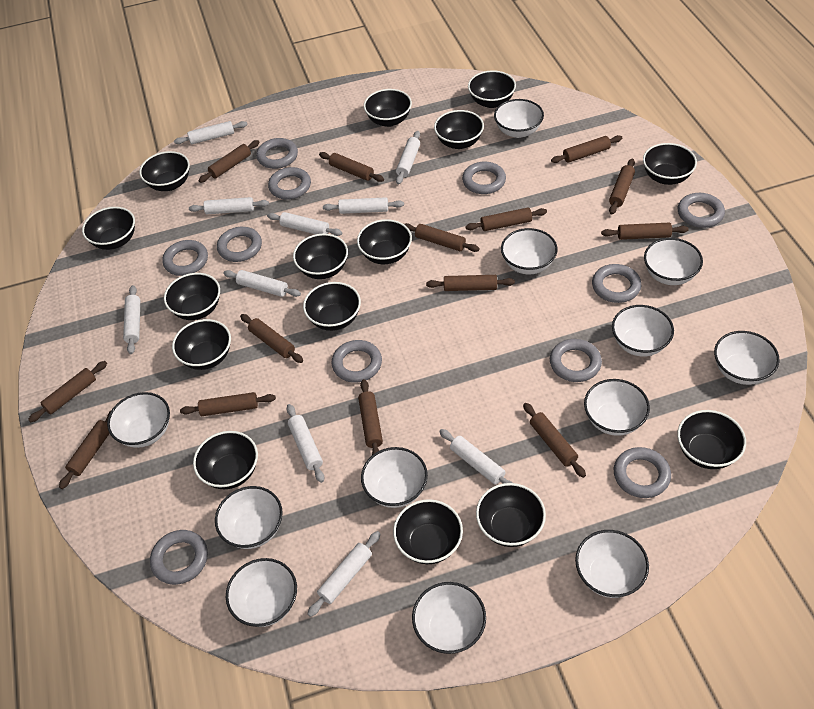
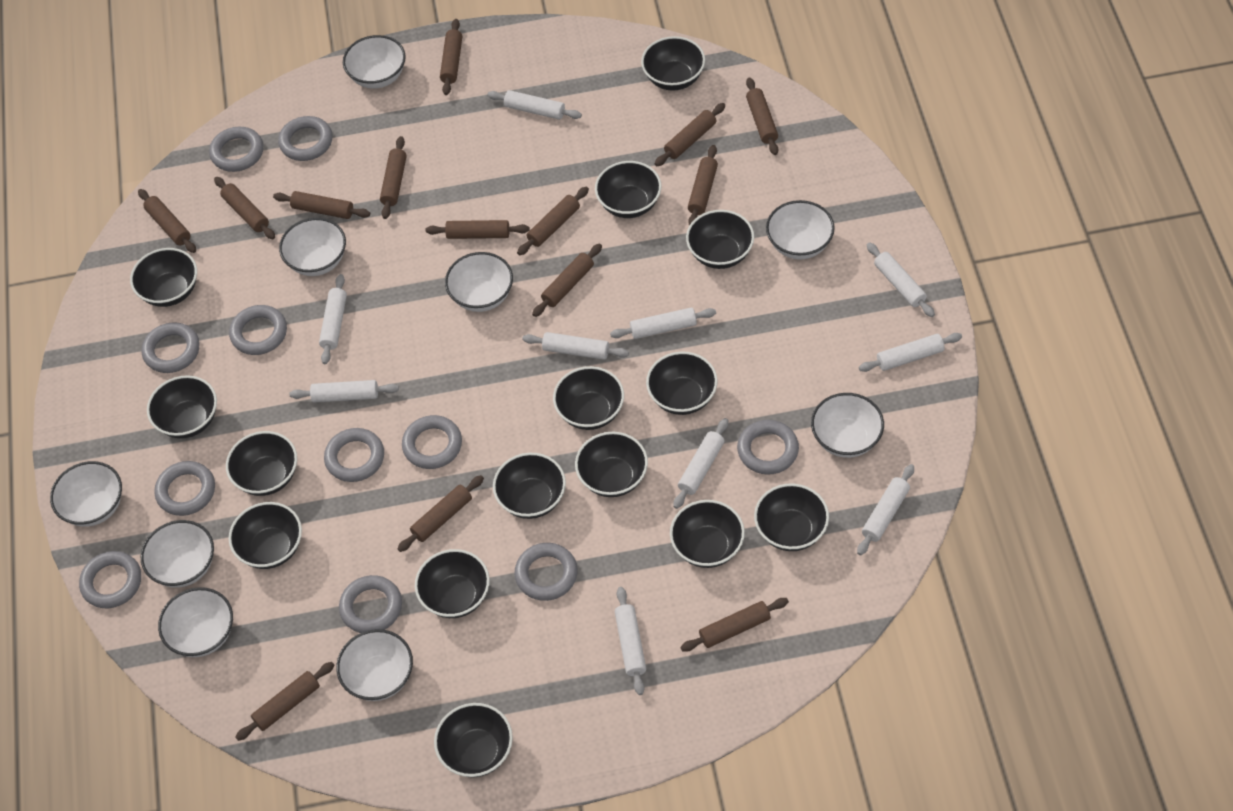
white bowl: 12 -> 9

